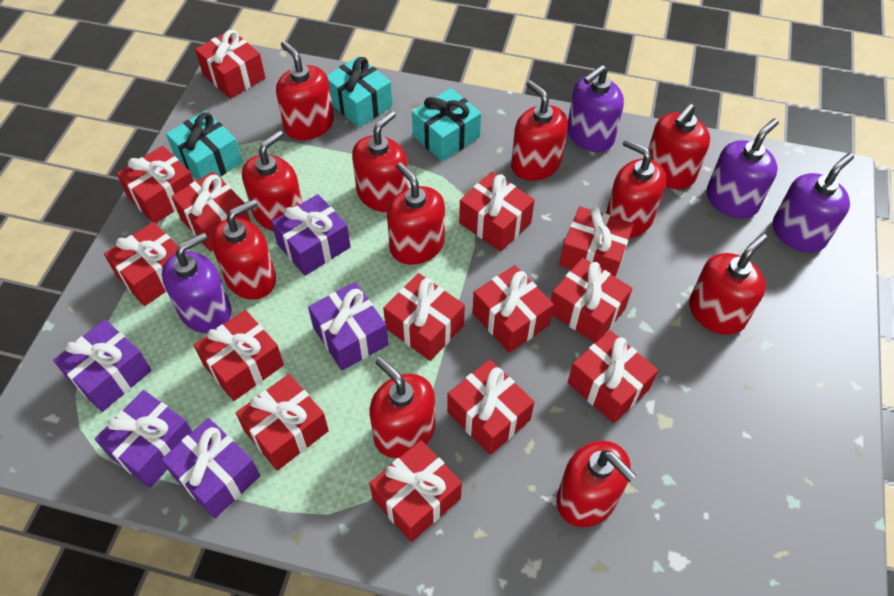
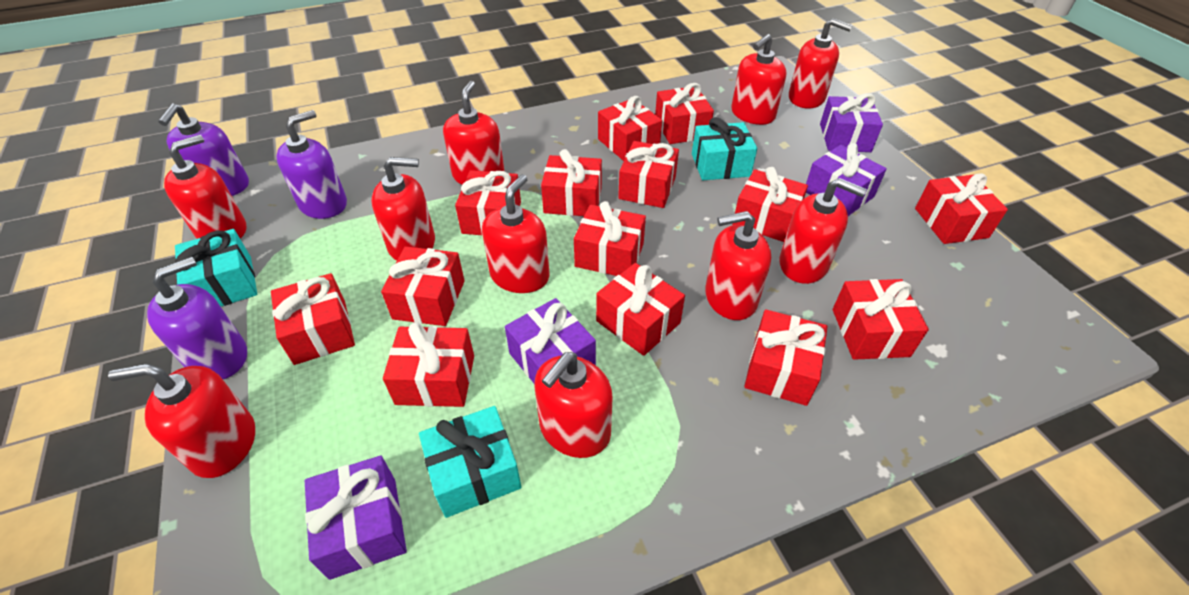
purple gift: 5 -> 4
purple soap dispenser: 4 -> 3
red soap dispenser: 11 -> 10

